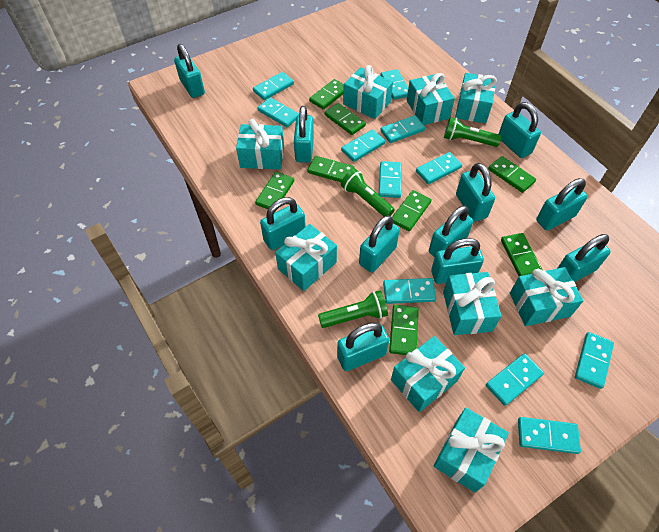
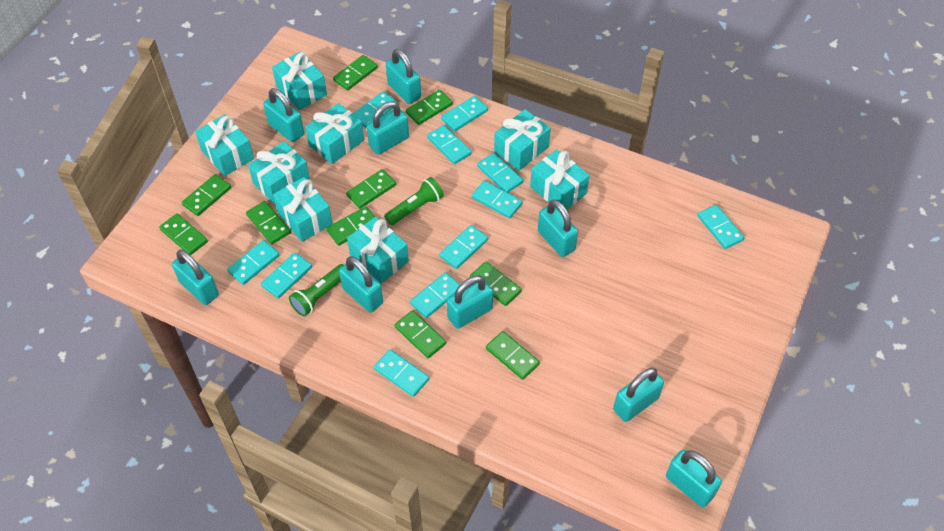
green domino: 8 -> 10
green flashlight: 3 -> 2
turquoise gift: 9 -> 8
turquoise padlock: 11 -> 9

